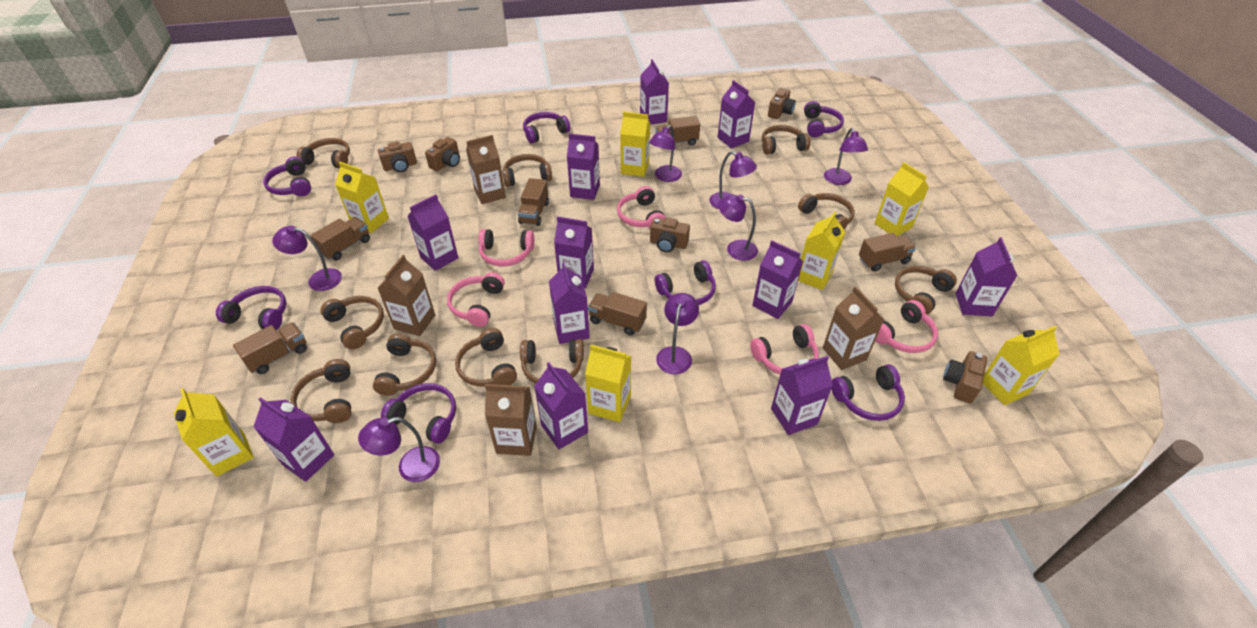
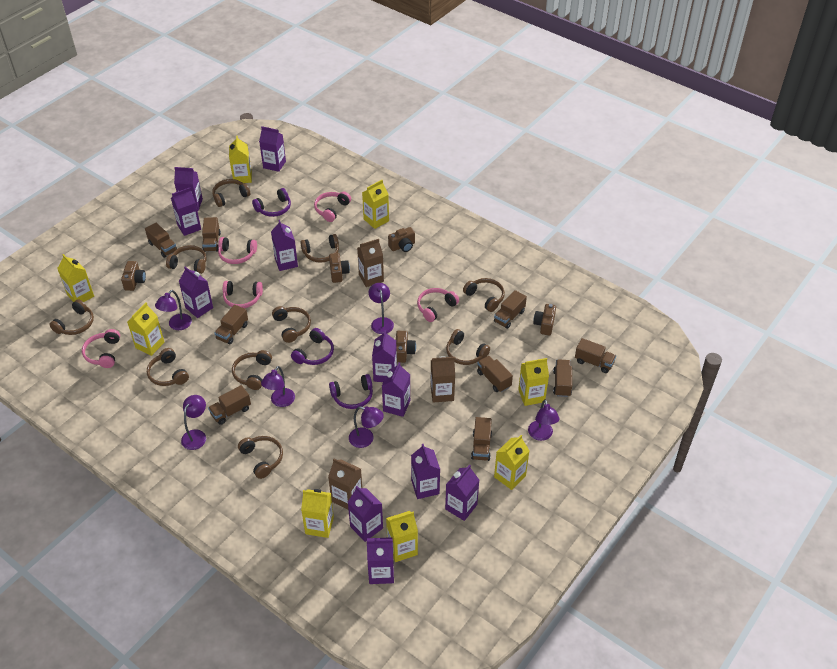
brown carton: 4 -> 3
brown truck: 6 -> 9
purple headphones: 7 -> 3
purple lamp: 7 -> 6
yellow carton: 7 -> 8

